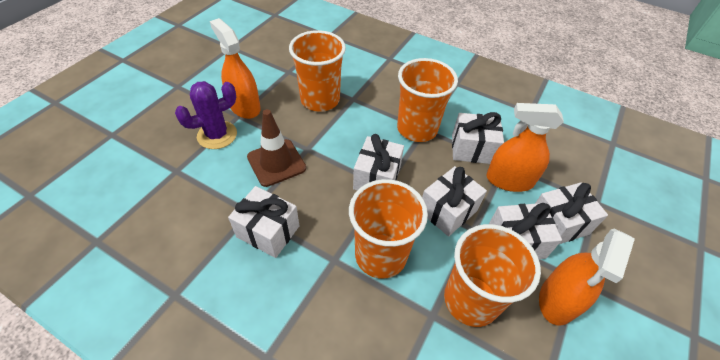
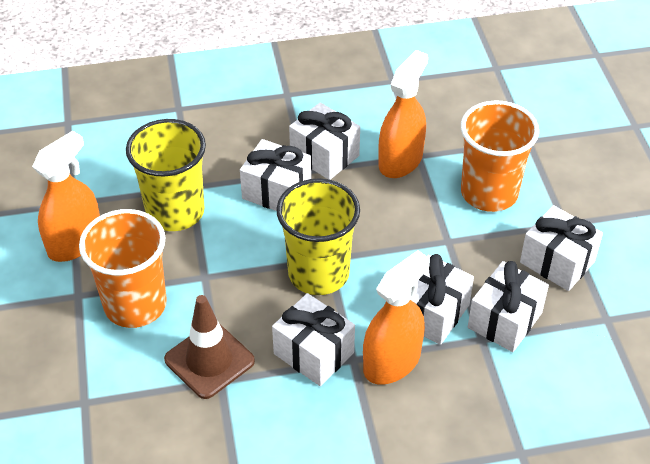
orange cup: 4 -> 2
purple cactus: 1 -> 0
yellow cup: 0 -> 2

